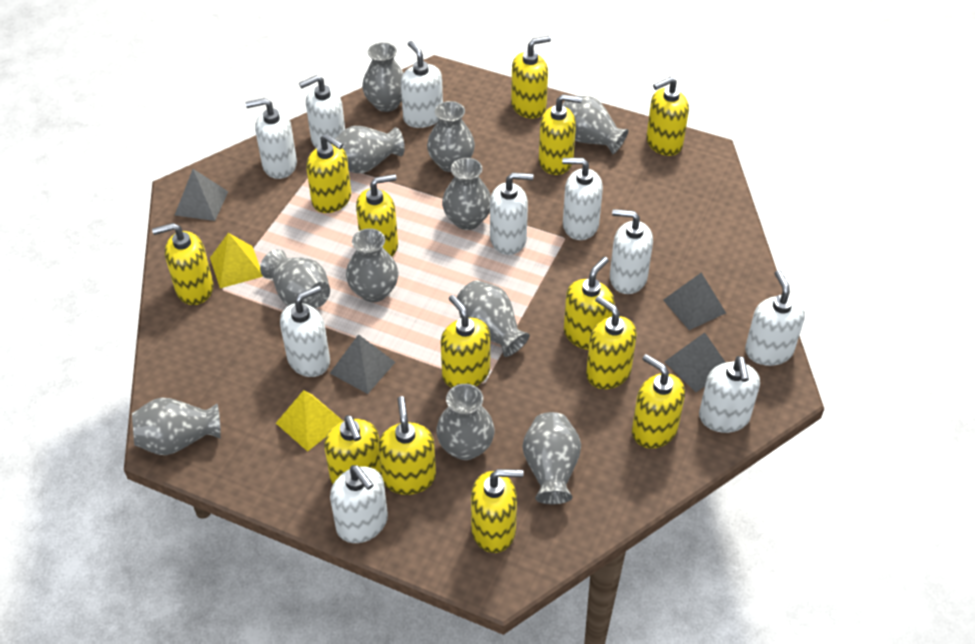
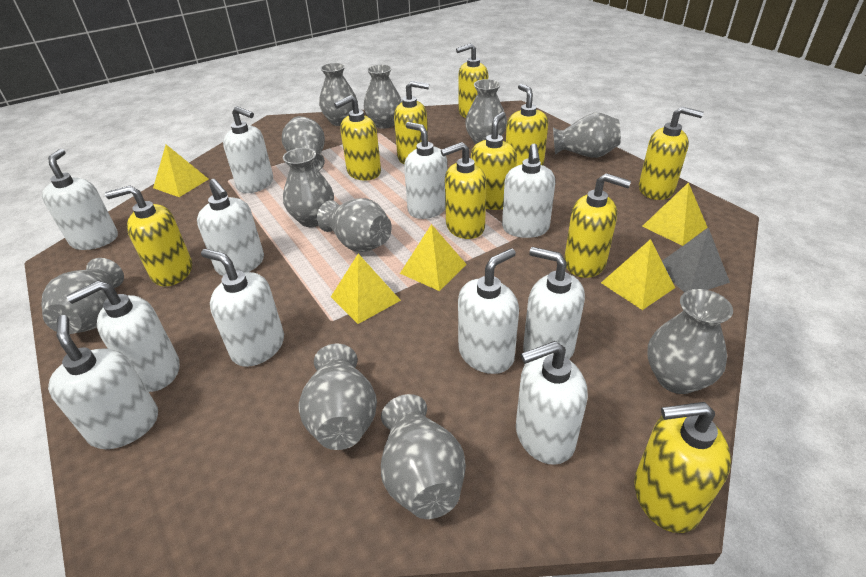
grey pyramid: 4 -> 1
white soap dispenser: 10 -> 11
yellow pyramid: 2 -> 5
yellow soap dispenser: 13 -> 10

